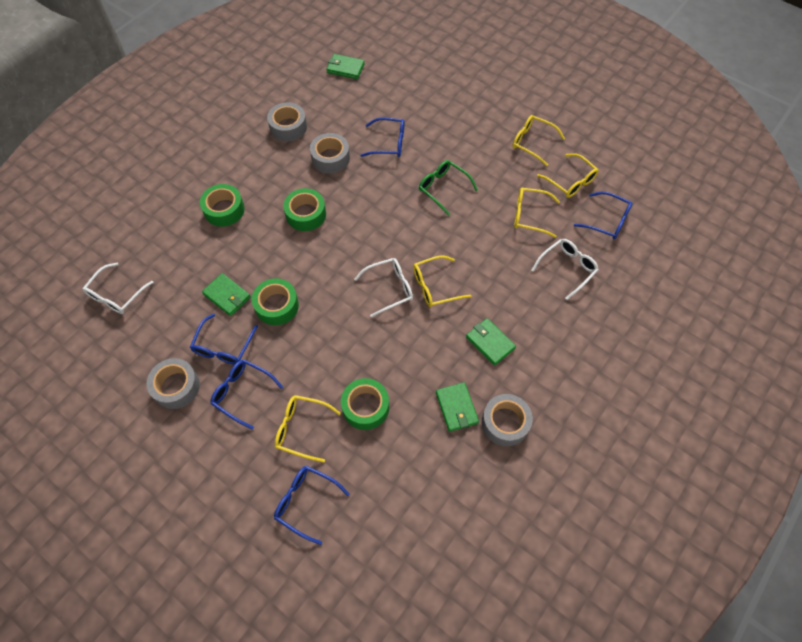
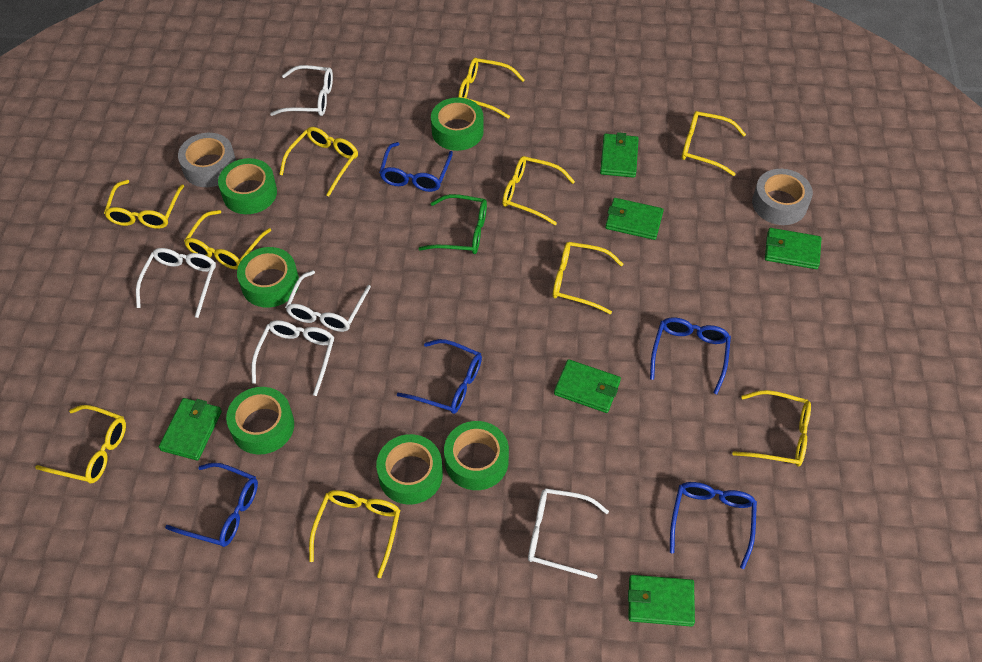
green tape: 4 -> 6
green wallet: 4 -> 6
grey tape: 4 -> 2
white glasses: 3 -> 5
yellow glasses: 5 -> 10

